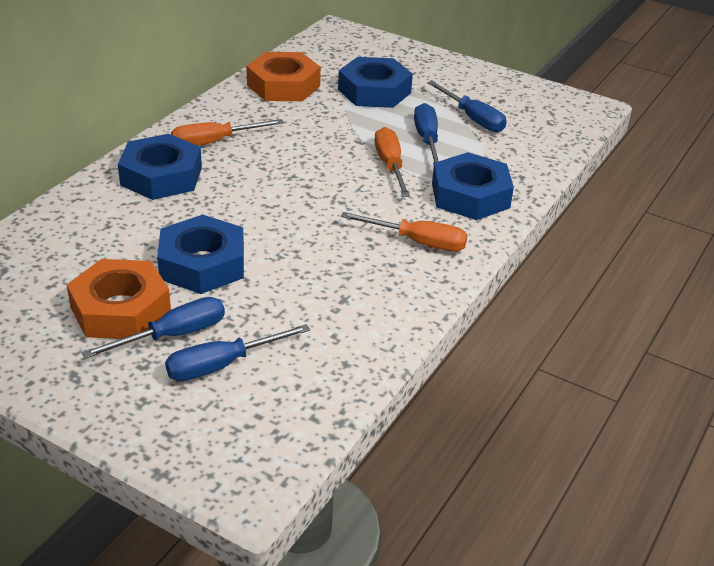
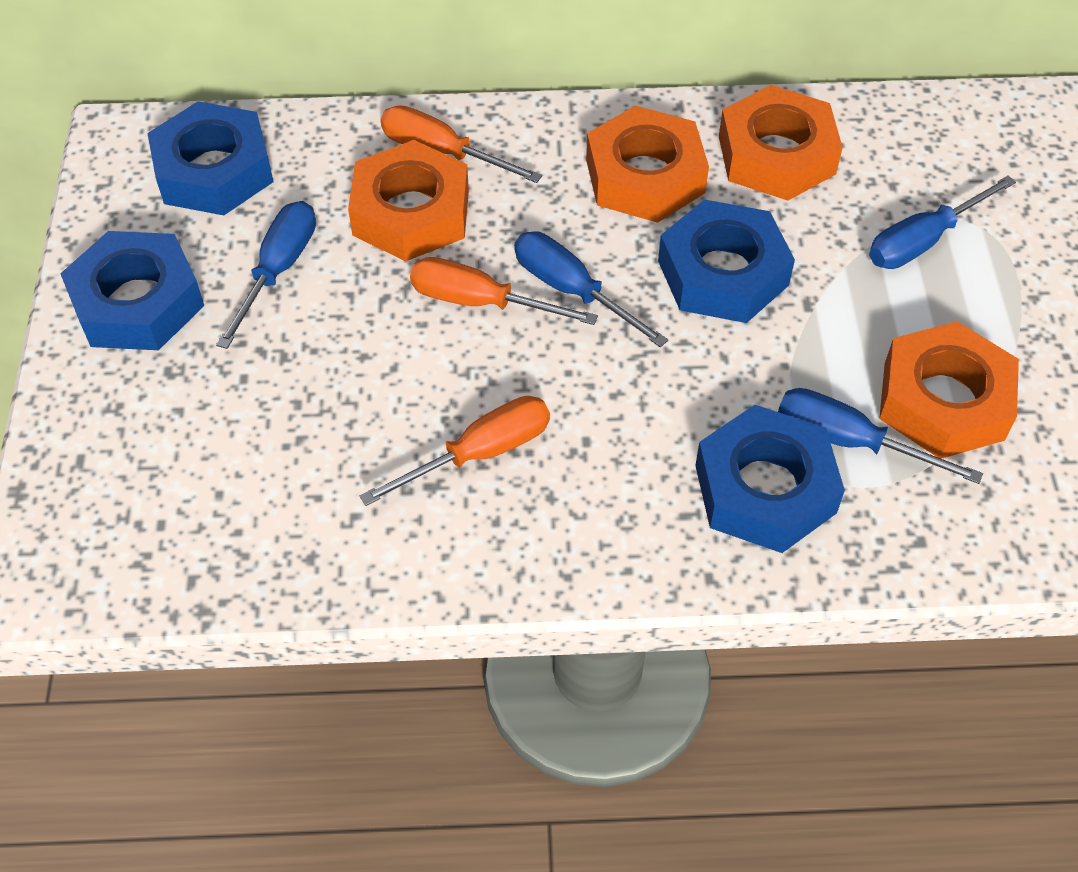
orange nut: 2 -> 4

